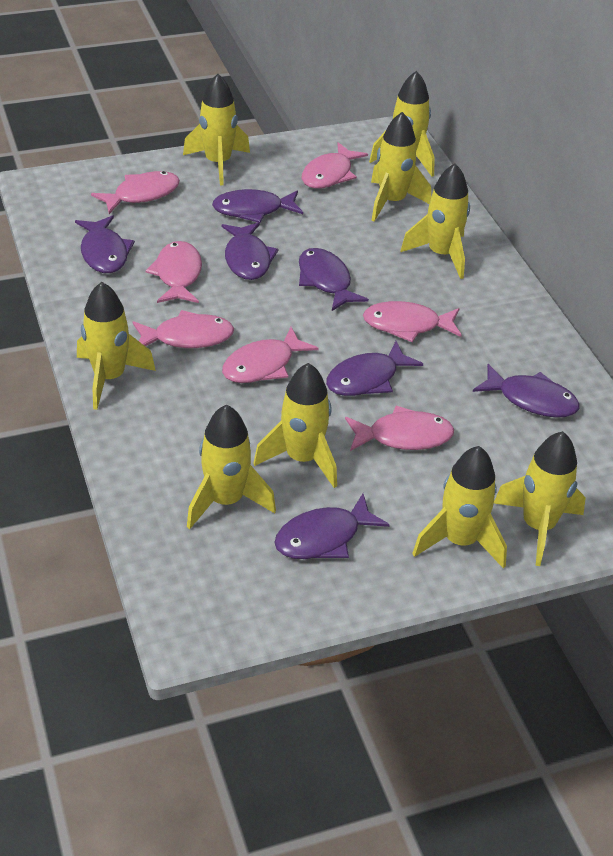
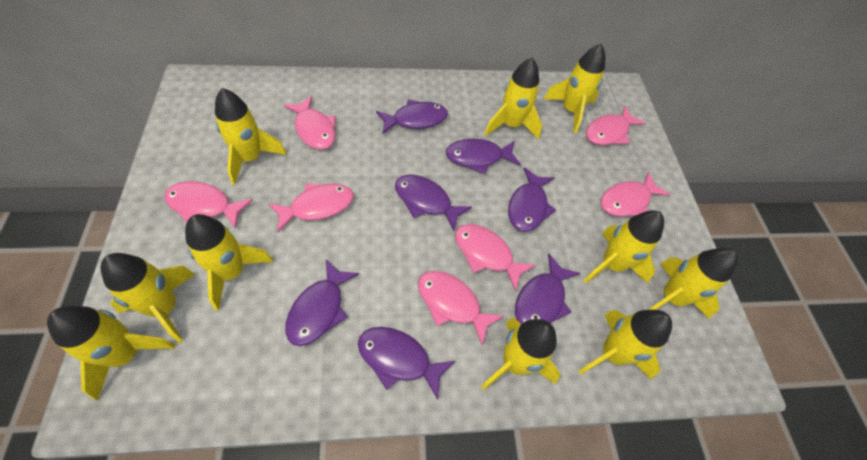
yellow rocket: 9 -> 10

